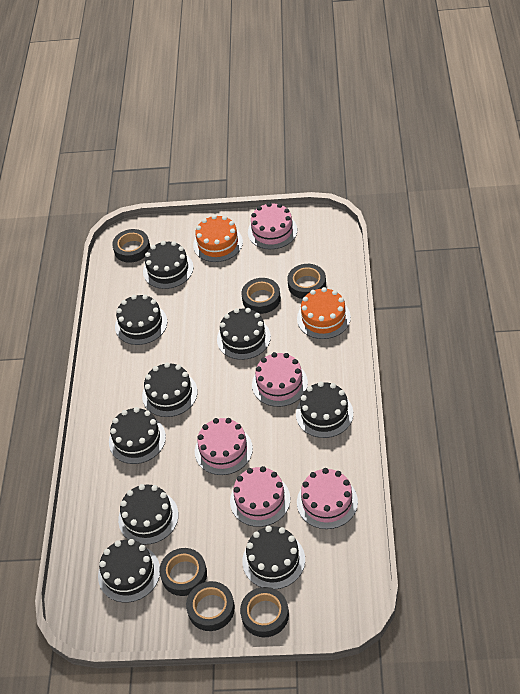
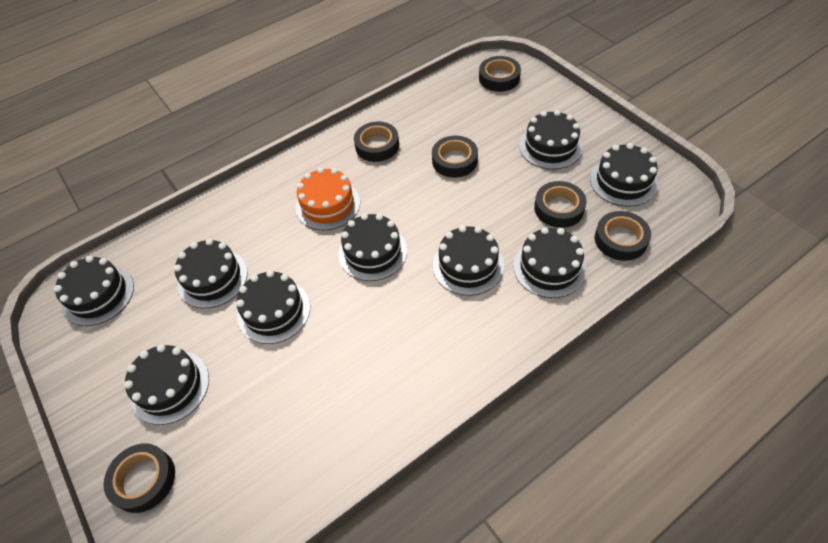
orange cake: 2 -> 1
pink cake: 5 -> 0

